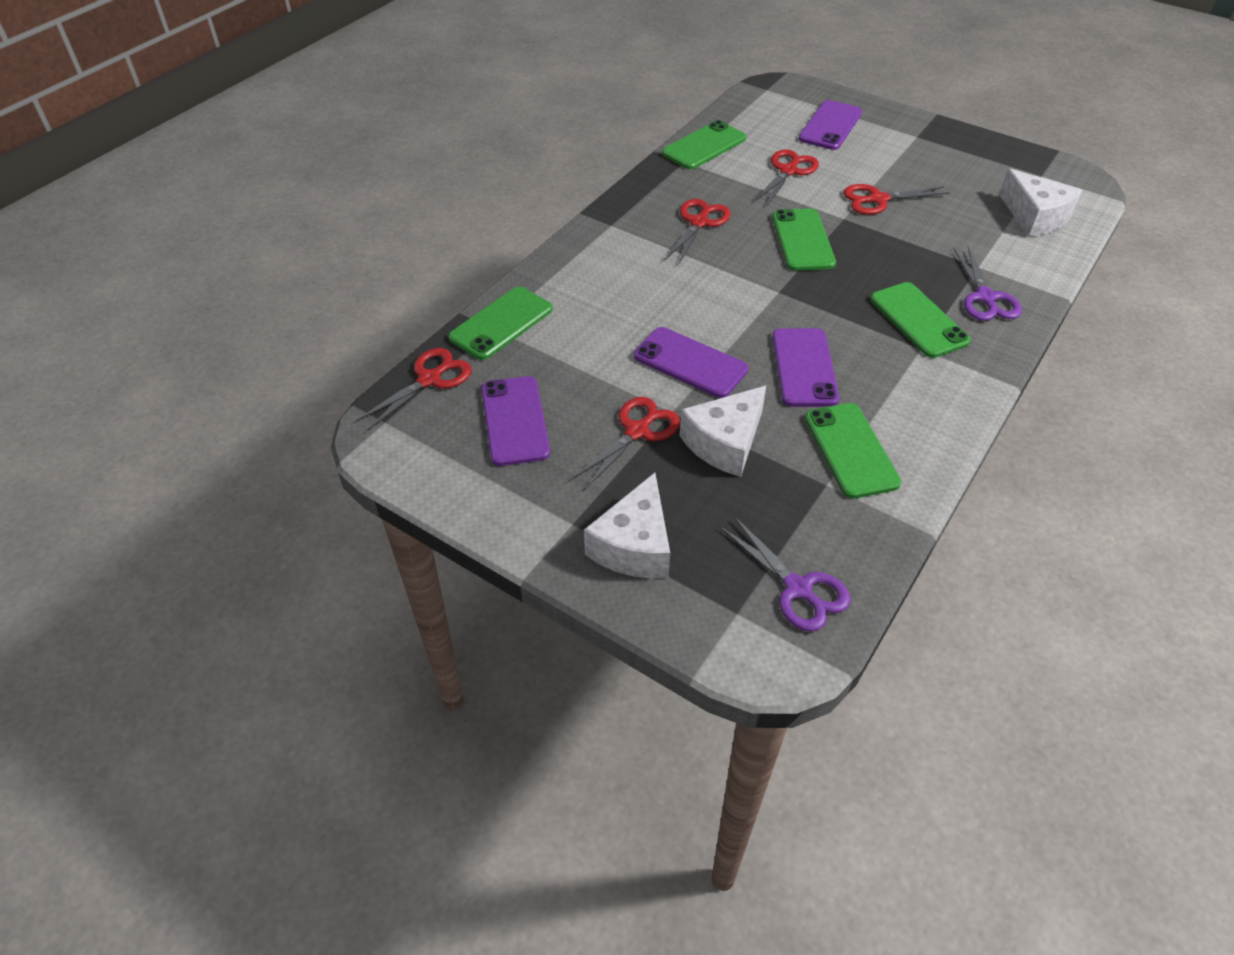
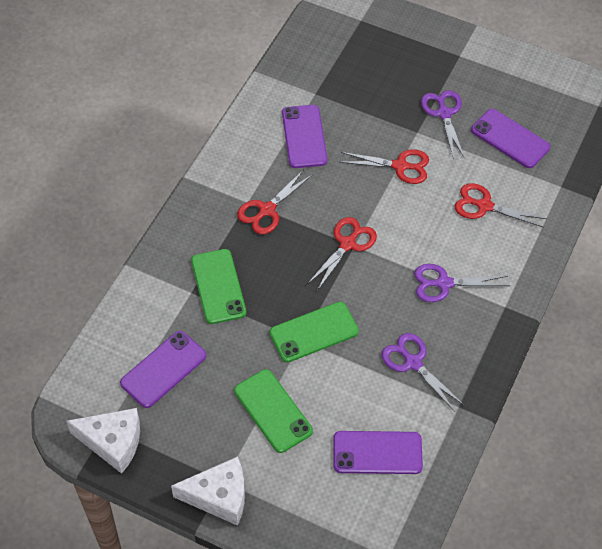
green phone: 5 -> 3
purple scissors: 2 -> 3
red scissors: 5 -> 4
white cheese: 3 -> 2

